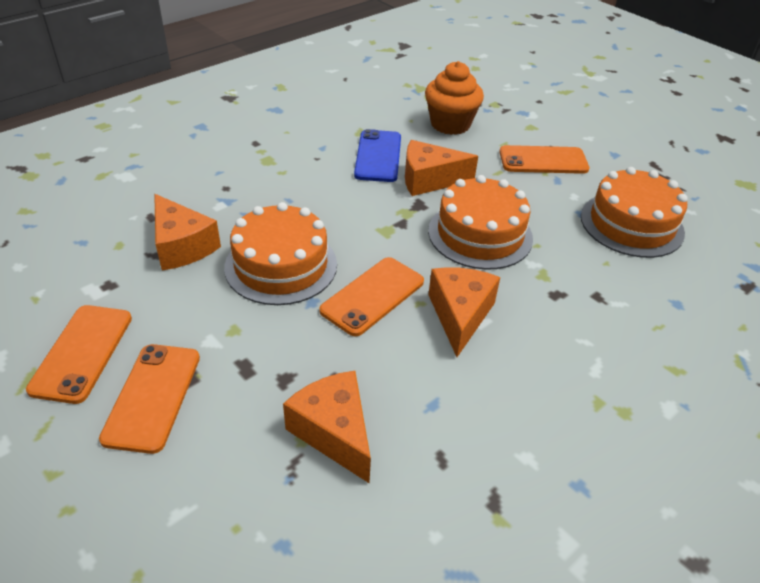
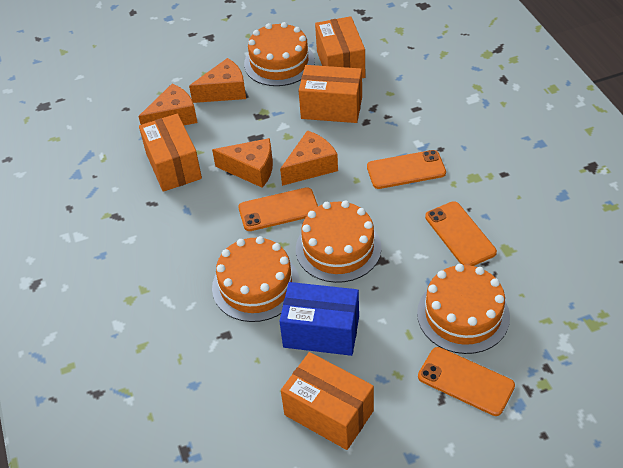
blue box: 0 -> 1
blue phone: 1 -> 0
orange box: 0 -> 4
orange cake: 3 -> 4
orange cupcake: 1 -> 0

